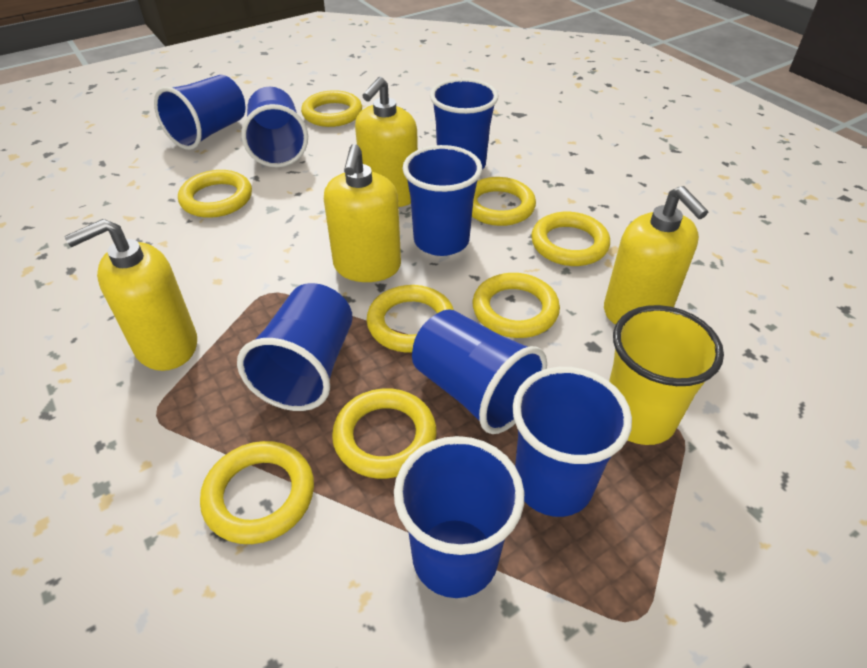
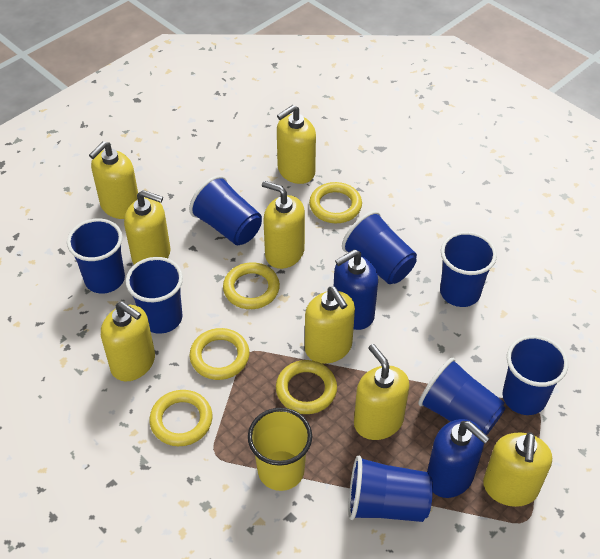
blue soap dispenser: 0 -> 2
yellow ring: 8 -> 5
yellow soap dispenser: 4 -> 8

